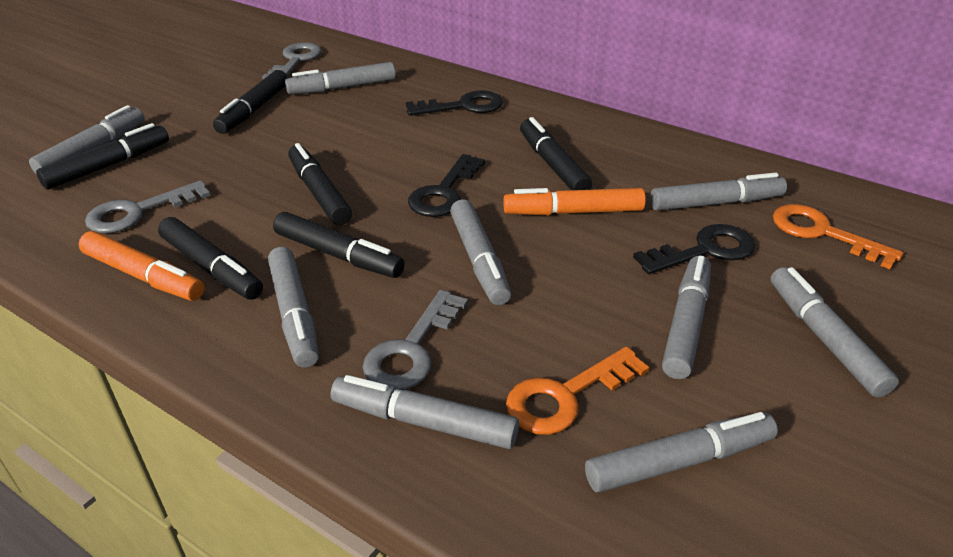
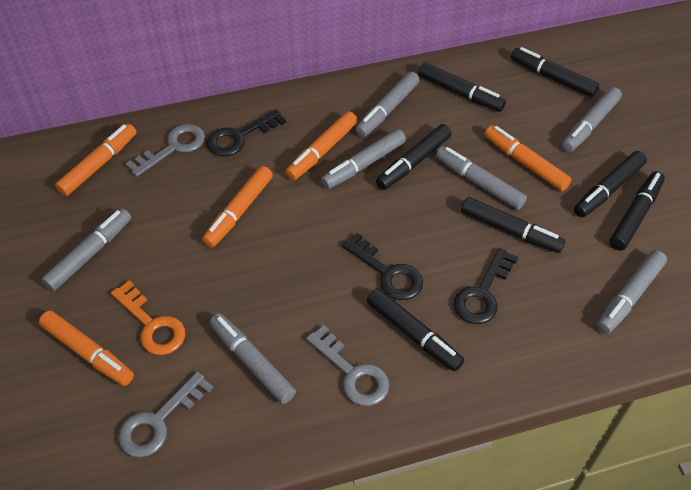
black marker: 6 -> 7
grey marker: 9 -> 7
orange key: 2 -> 1
orange marker: 2 -> 5

